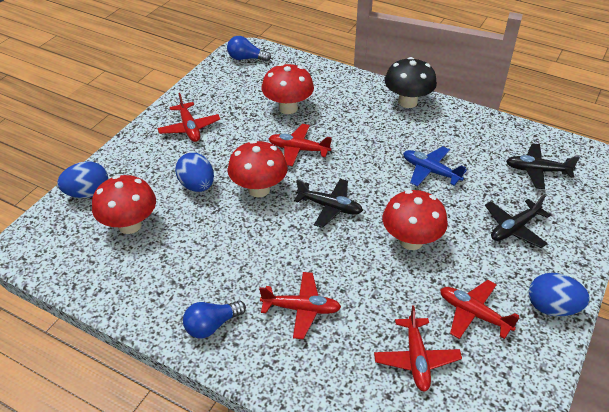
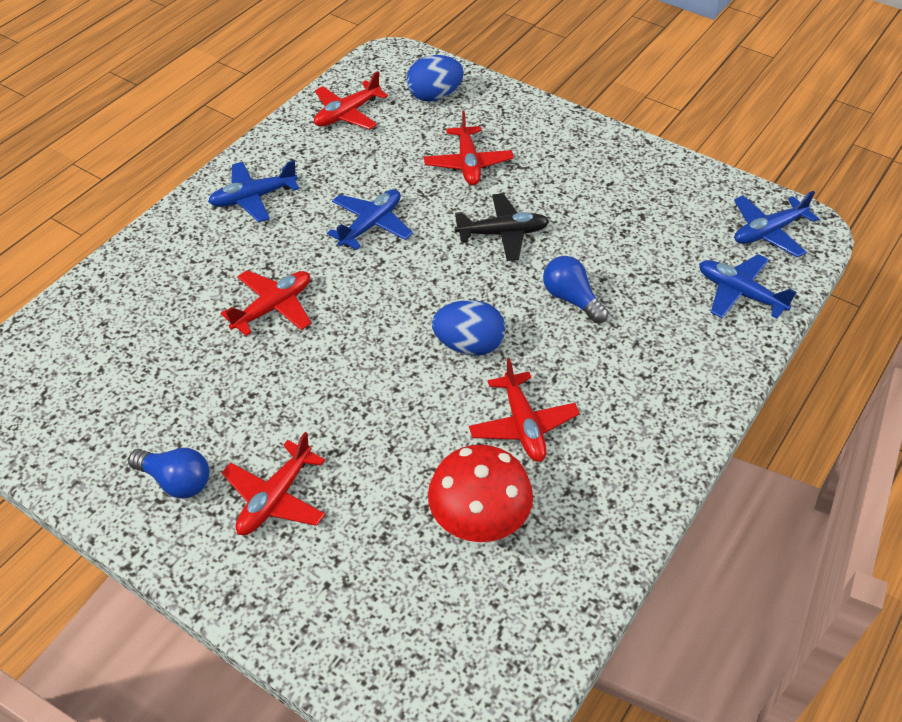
black mushroom: 1 -> 0
black plane: 3 -> 1
blue egg: 3 -> 2
blue plane: 1 -> 4
red mushroom: 4 -> 1

